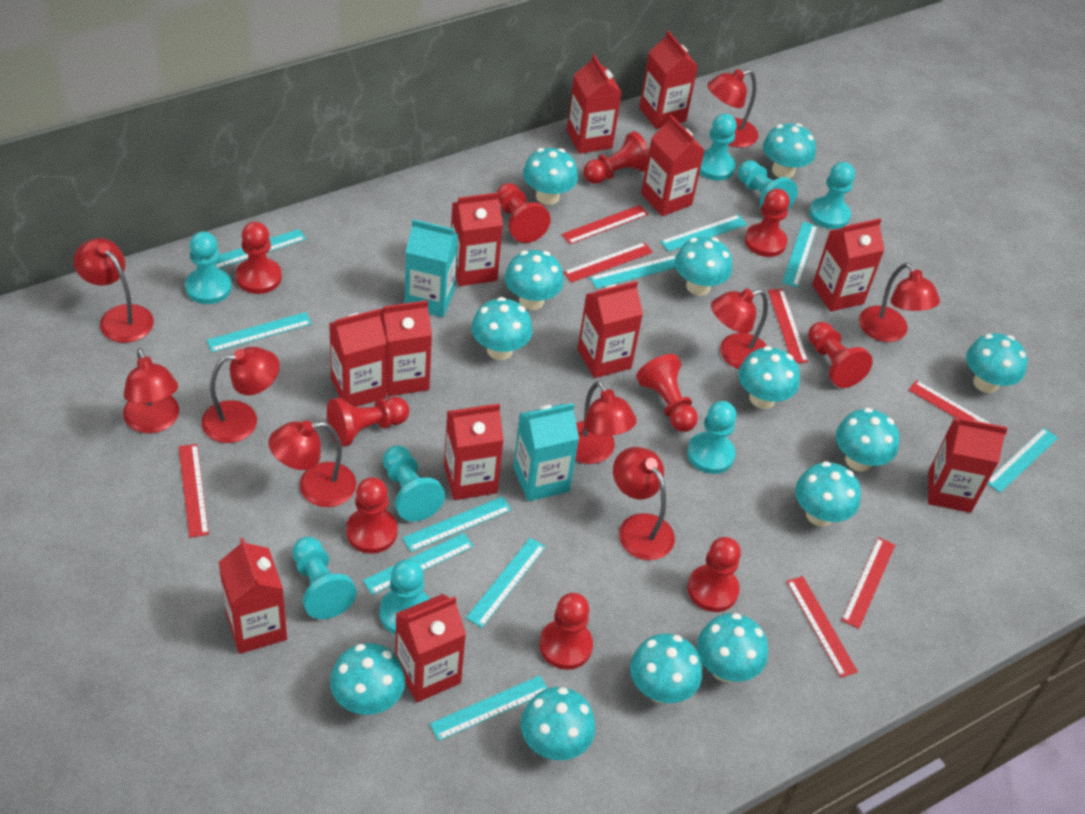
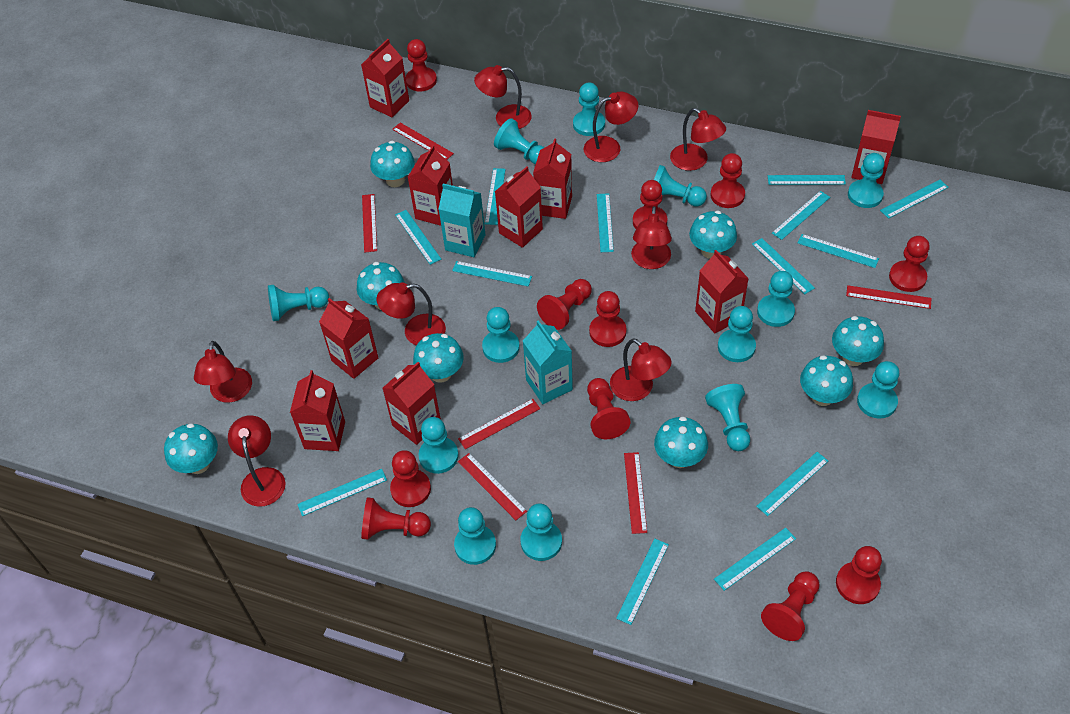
red carton: 12 -> 9
red lamp: 9 -> 8
red pawn: 10 -> 11
red ruler: 7 -> 6
turquoise mushroom: 13 -> 8
turquoise pawn: 8 -> 13
turquoise ruler: 10 -> 13

